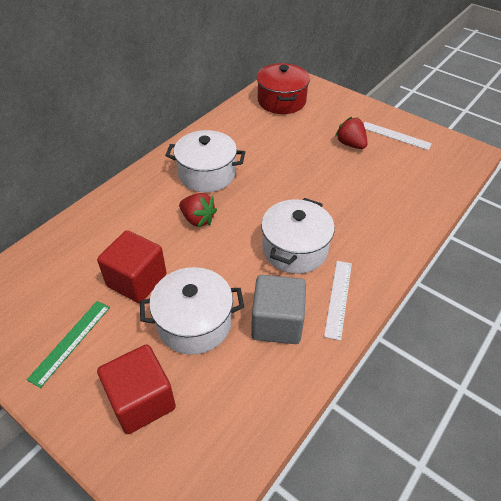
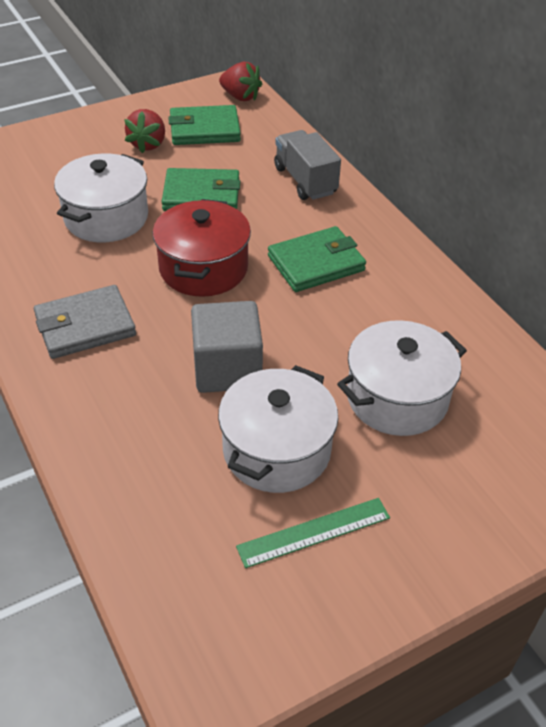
green wallet: 0 -> 3
grey truck: 0 -> 1
grey wallet: 0 -> 1
red cube: 2 -> 0
white ruler: 2 -> 0

